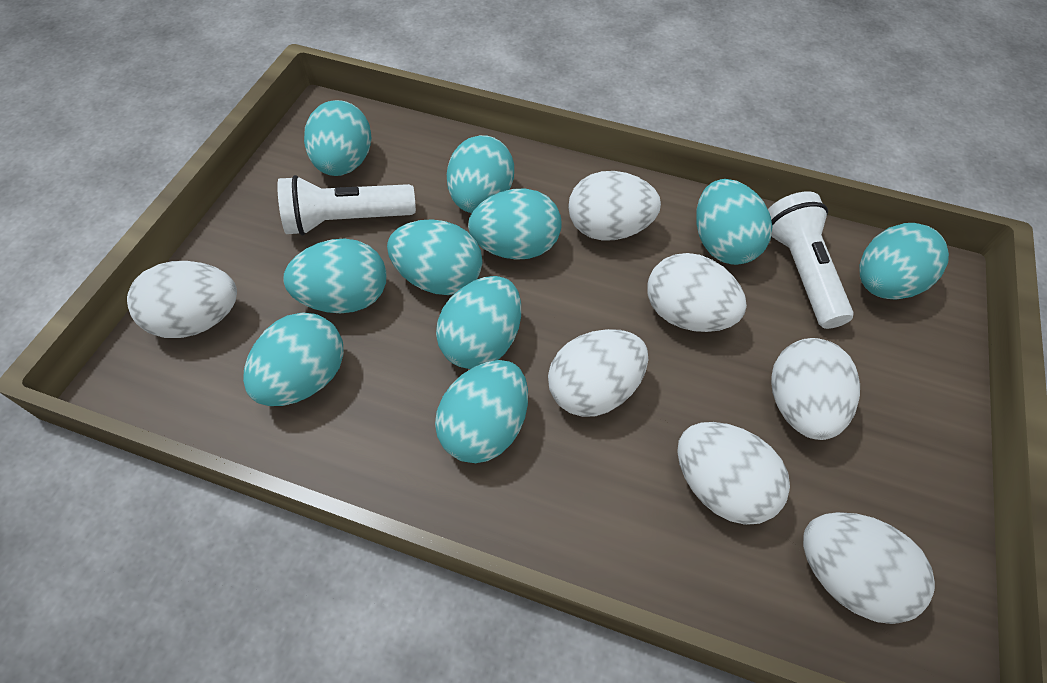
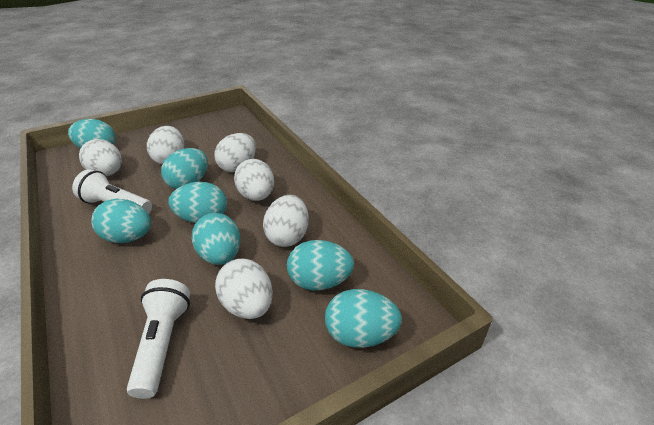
turquoise egg: 10 -> 7
white egg: 7 -> 6

